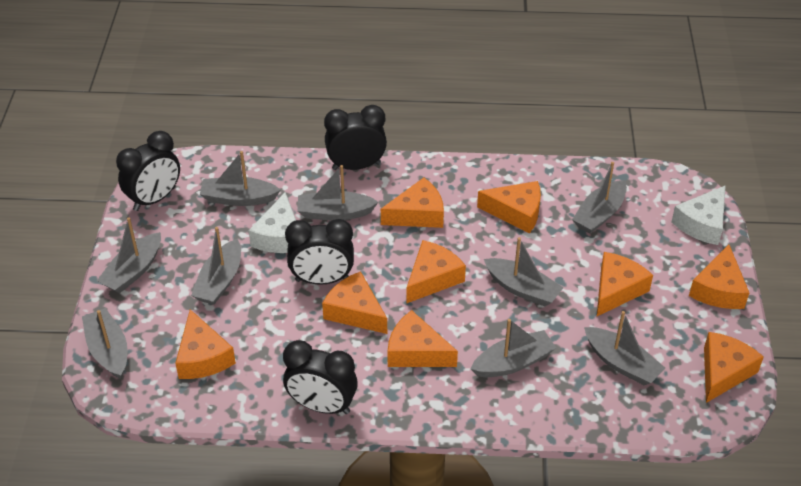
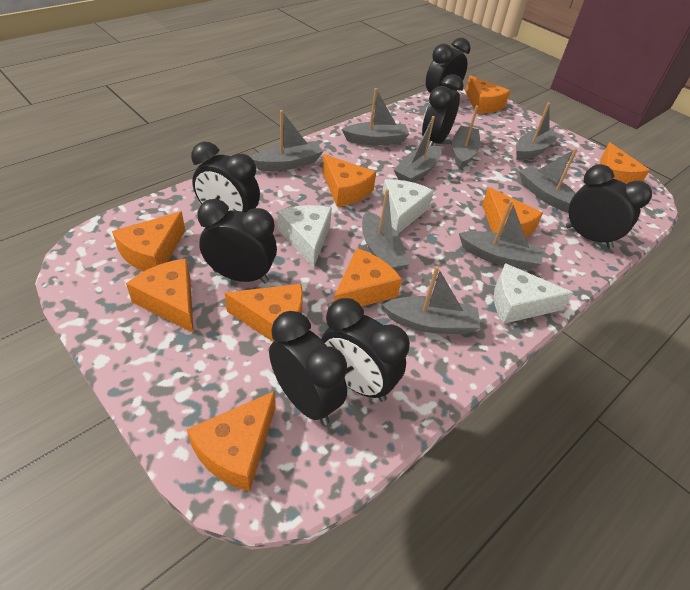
black clock: 4 -> 7
white cheese: 2 -> 3

